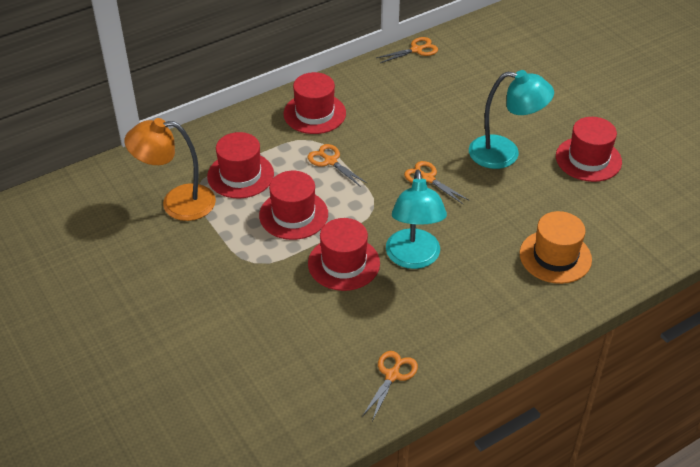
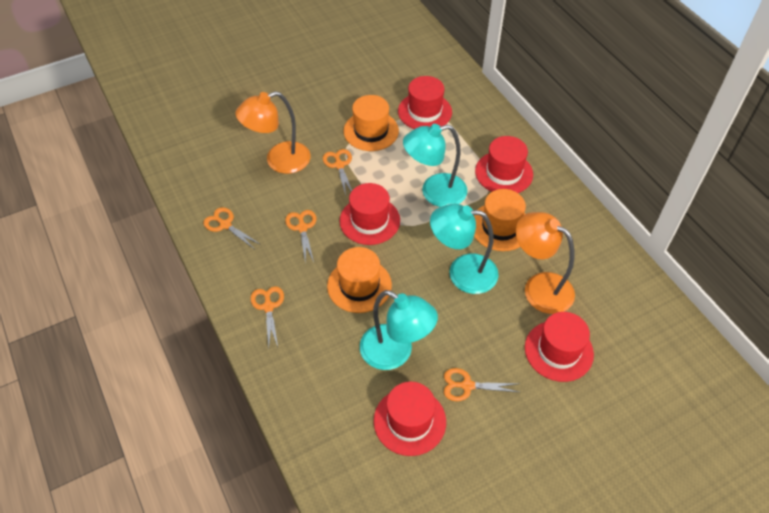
orange hat: 1 -> 3
orange lamp: 1 -> 2
orange scissors: 4 -> 5
turquoise lamp: 2 -> 3

